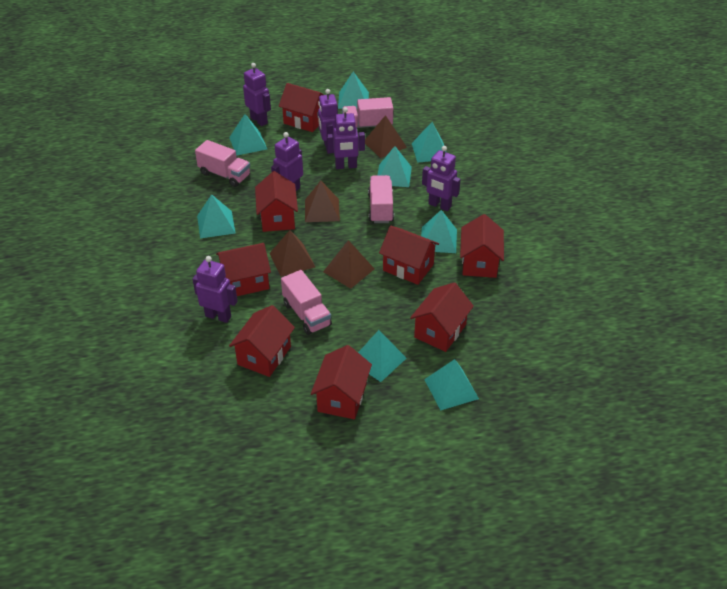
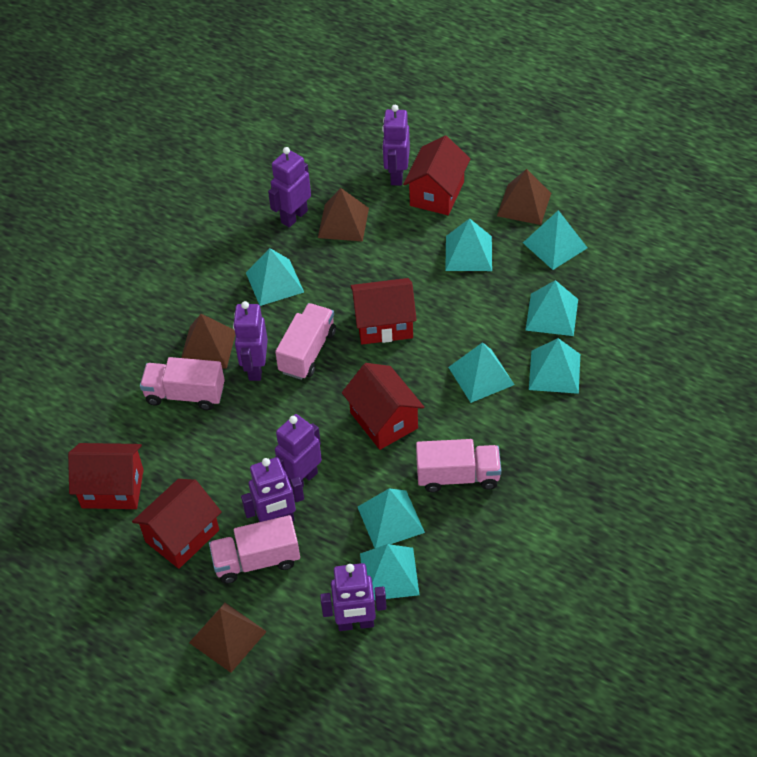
red house: 8 -> 5

